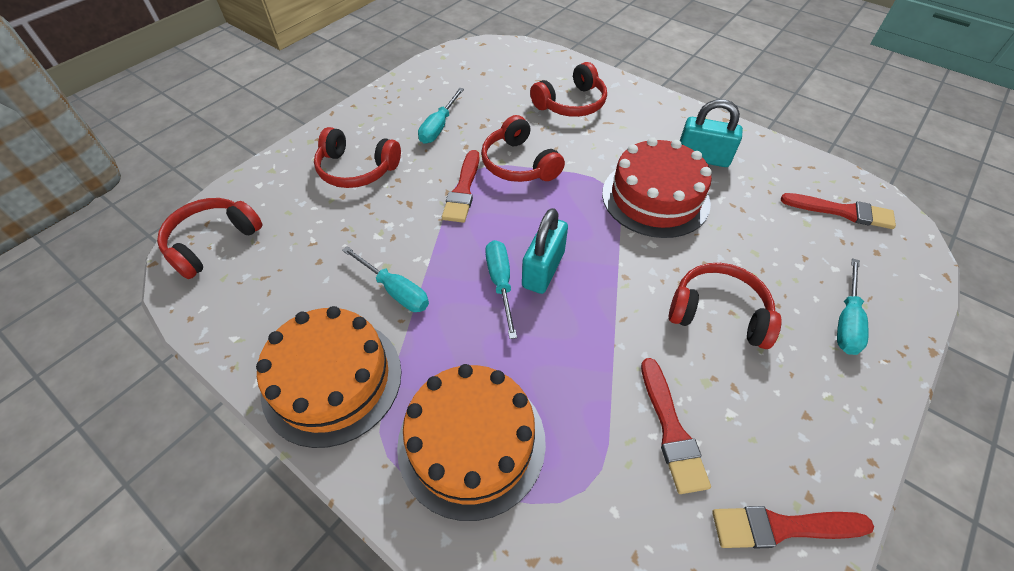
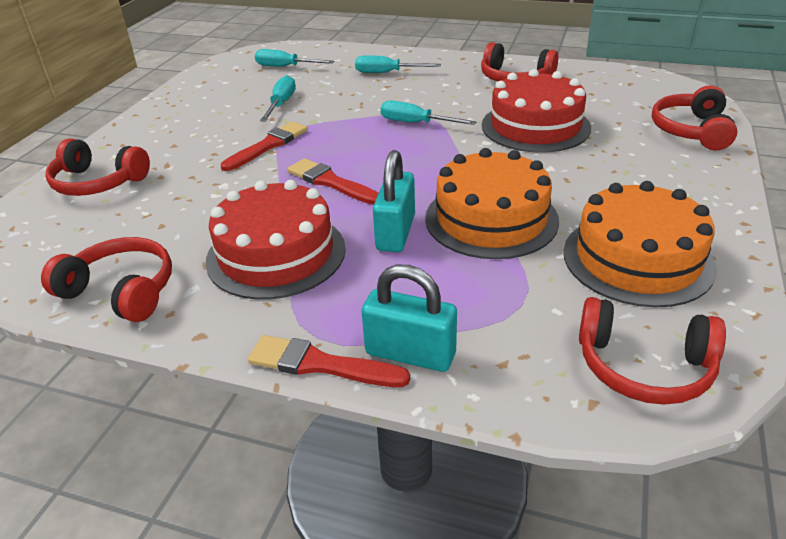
red brush: 4 -> 3
red cake: 1 -> 2

